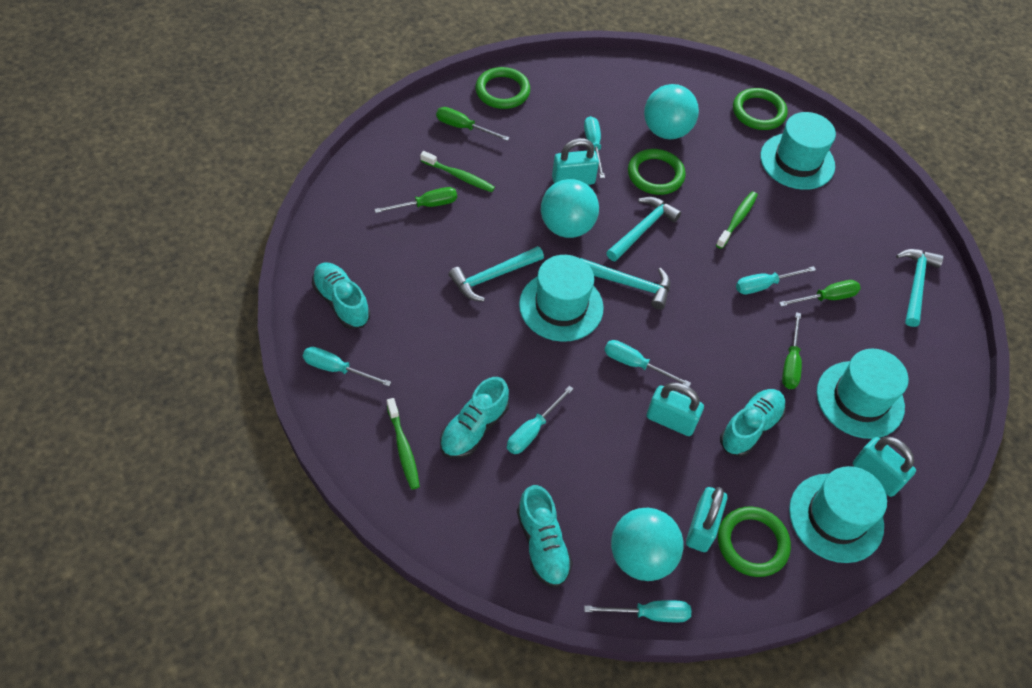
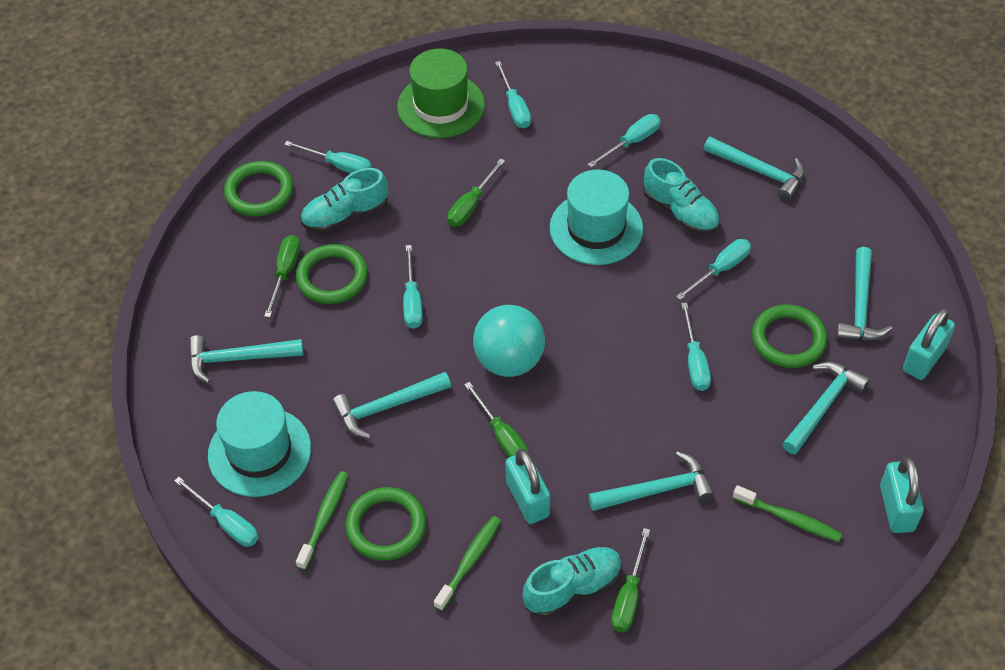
green hat: 0 -> 1
turquoise ball: 3 -> 1
turquoise hammer: 4 -> 6
turquoise hat: 4 -> 2
turquoise padlock: 4 -> 3
turquoise screwdriver: 6 -> 7
turquoise shoe: 4 -> 3

